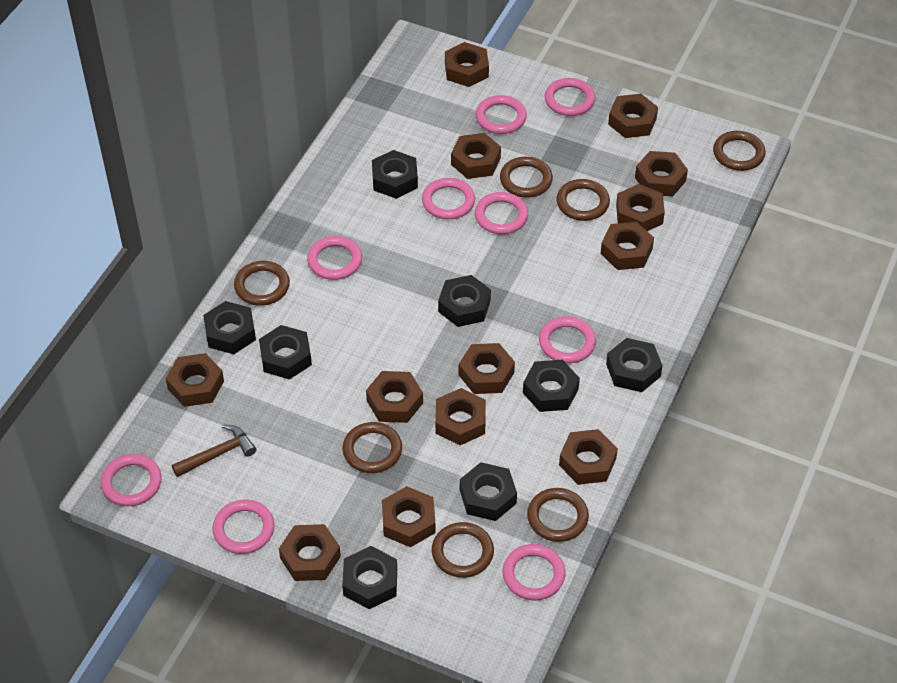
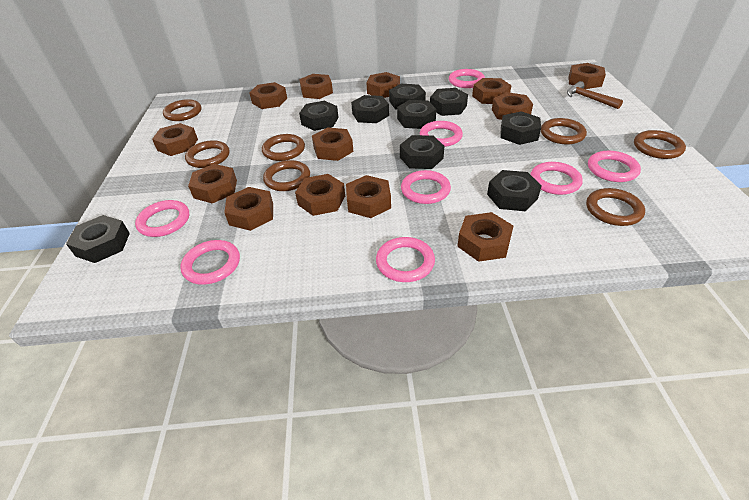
black nut: 8 -> 9
pink ring: 9 -> 8

